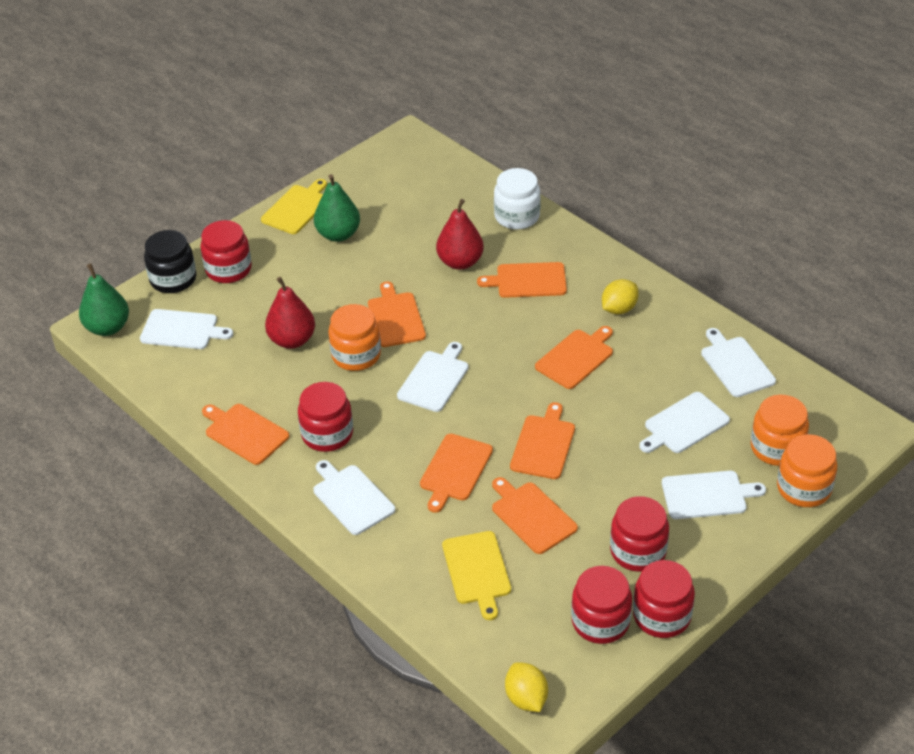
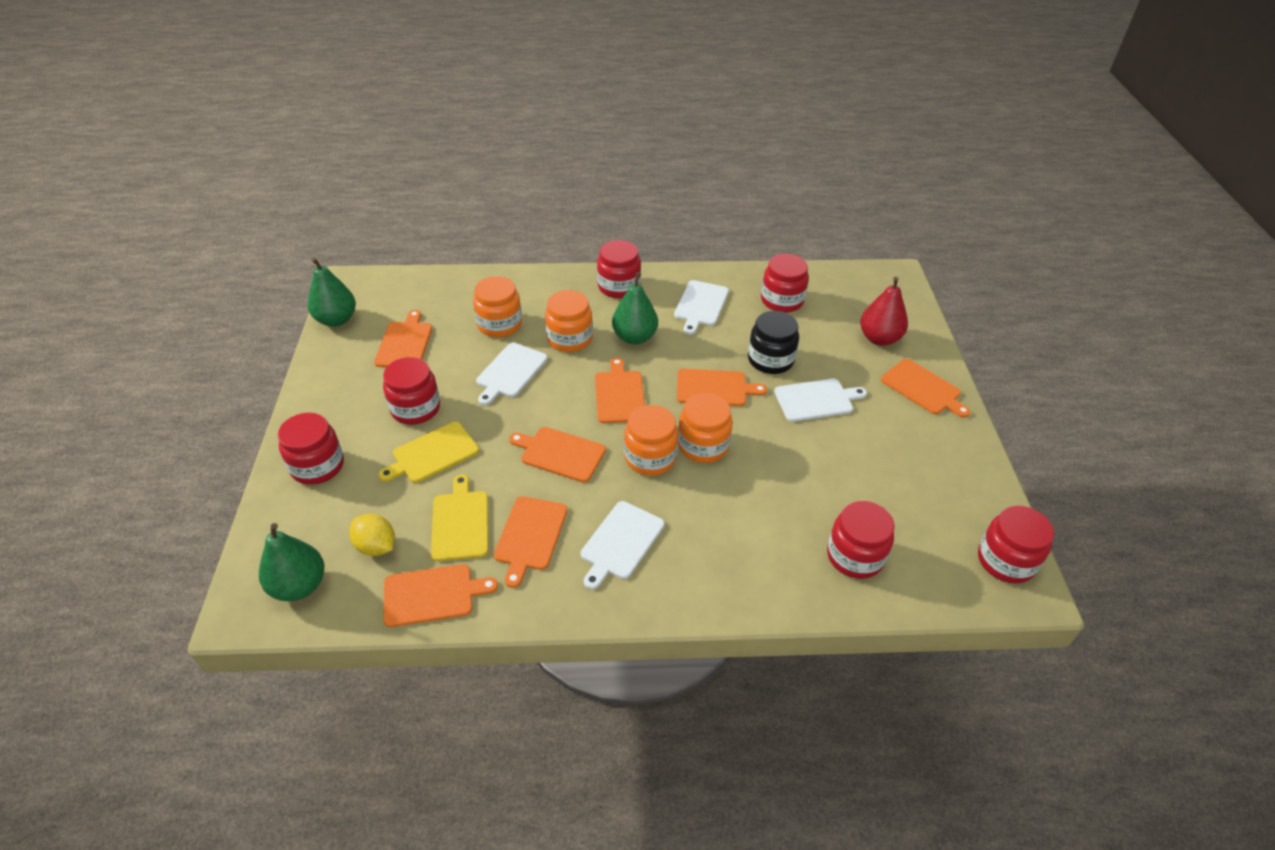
green pear: 2 -> 3
orange jar: 3 -> 4
red jar: 5 -> 6
red pear: 2 -> 1
white cutting board: 6 -> 4
white jar: 1 -> 0
yellow lemon: 2 -> 1

